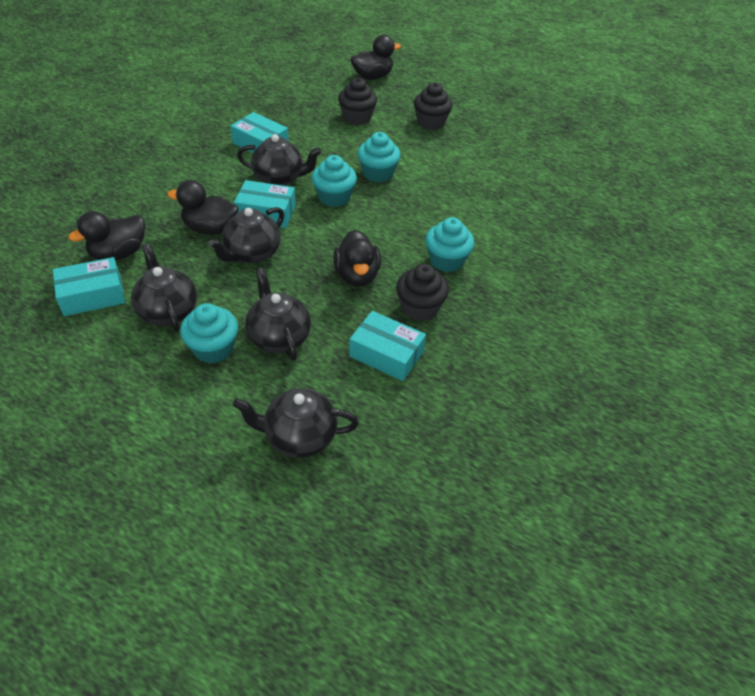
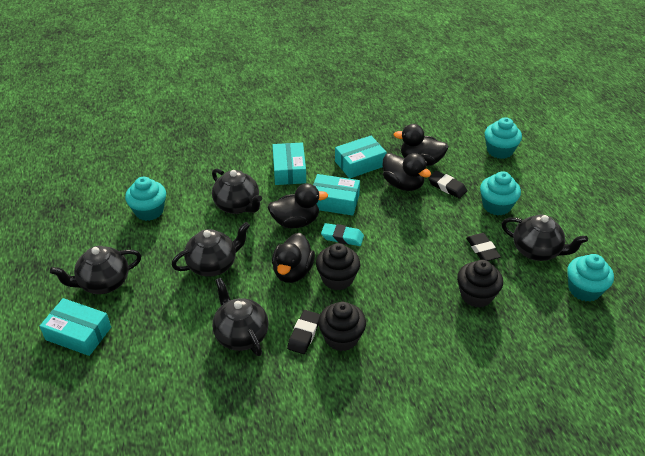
black eraser: 0 -> 3
turquoise eraser: 0 -> 1

